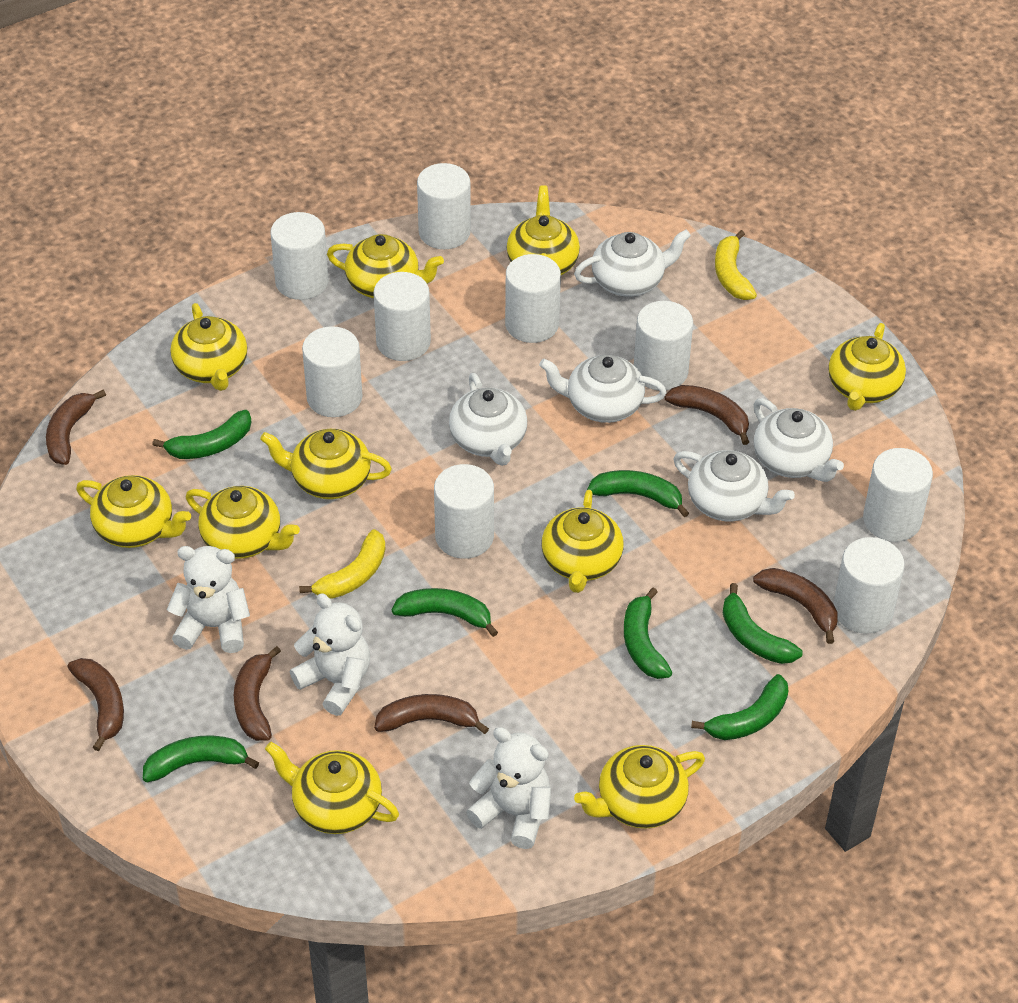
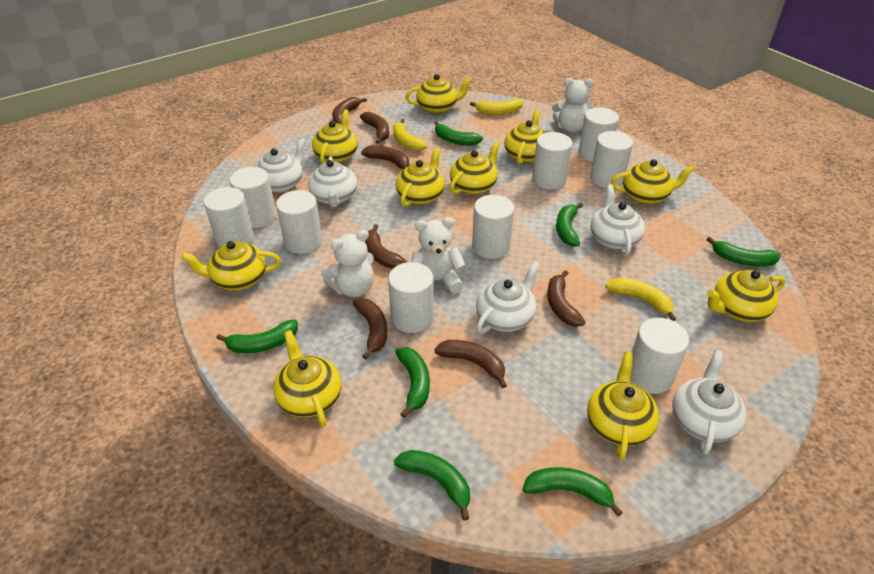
brown banana: 6 -> 7
yellow banana: 2 -> 3

